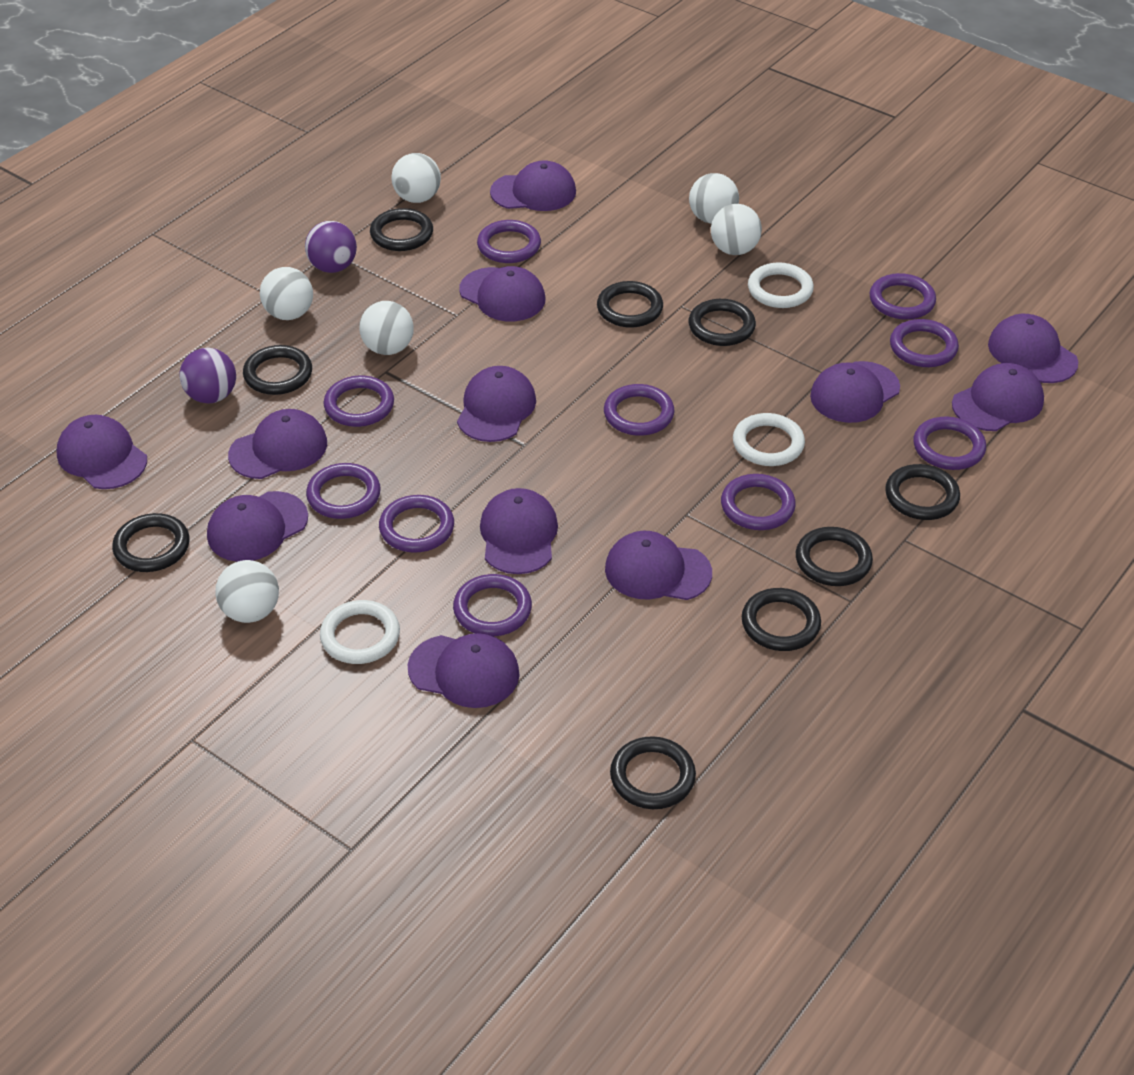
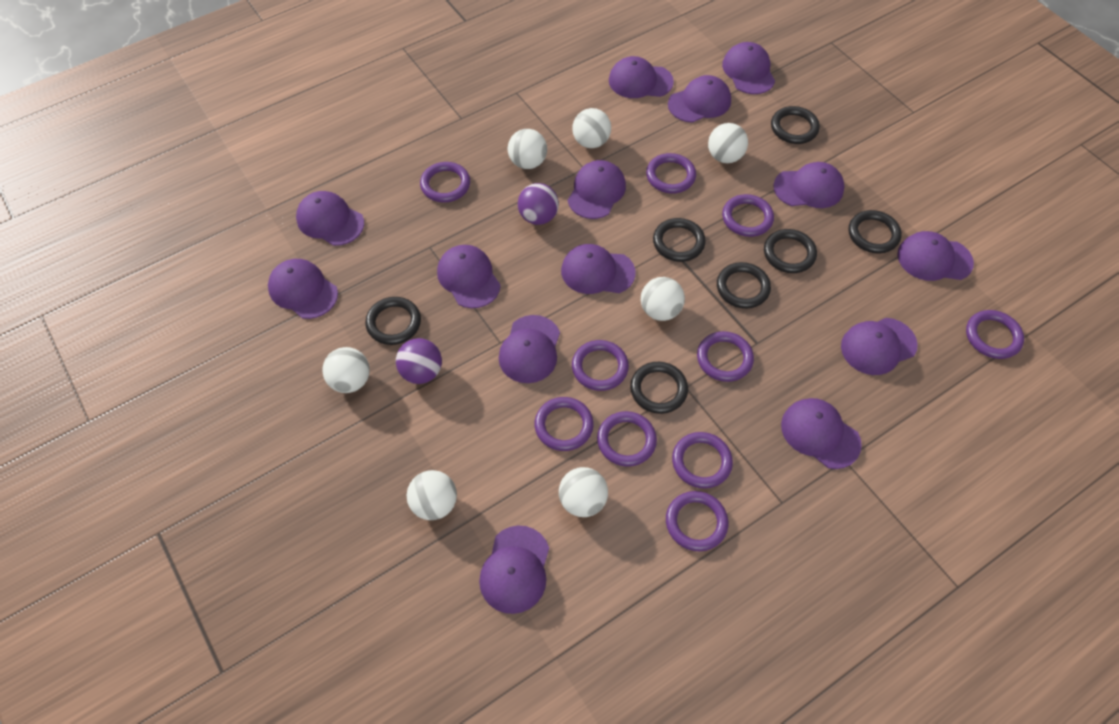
black ring: 9 -> 7
purple cap: 12 -> 14
white ball: 6 -> 7
white ring: 3 -> 0

